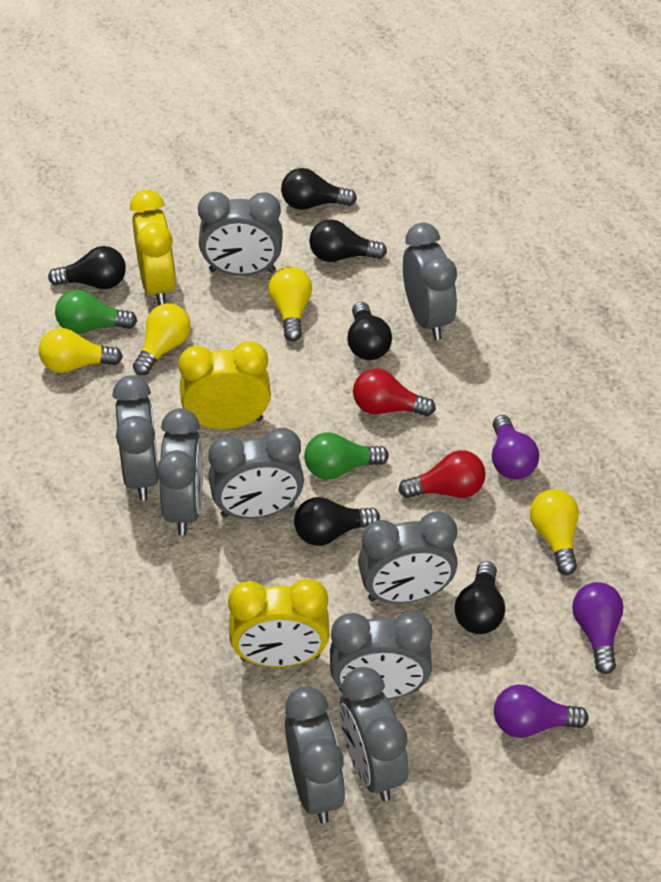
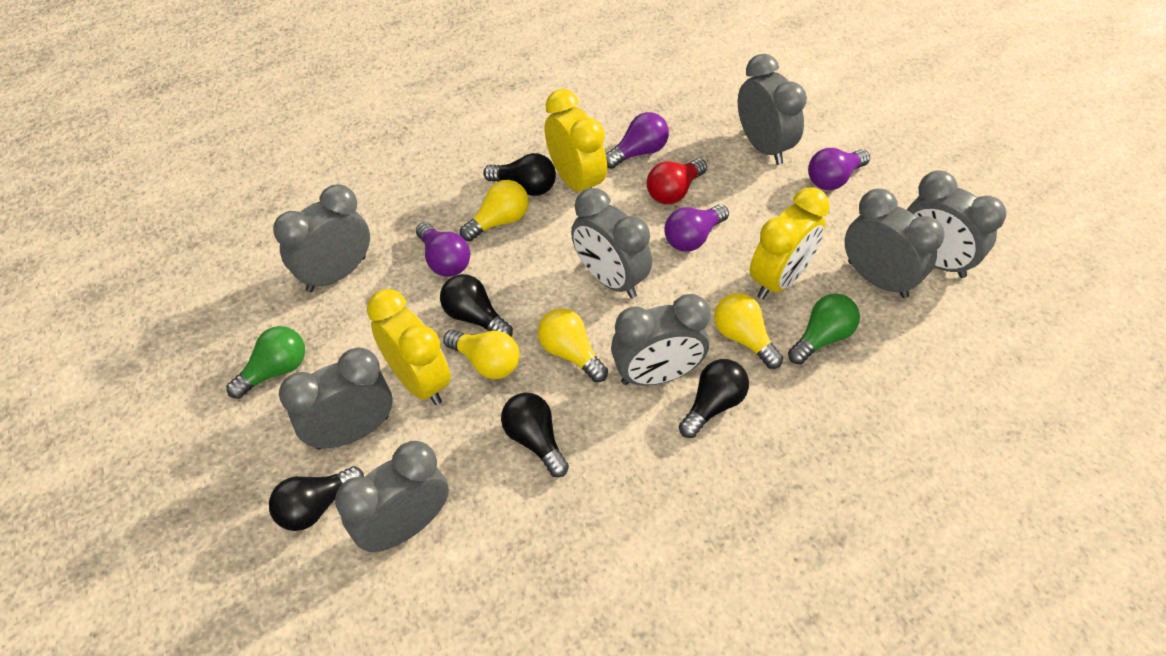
black light bulb: 6 -> 5
grey clock: 9 -> 8
purple light bulb: 3 -> 4
red light bulb: 2 -> 1

